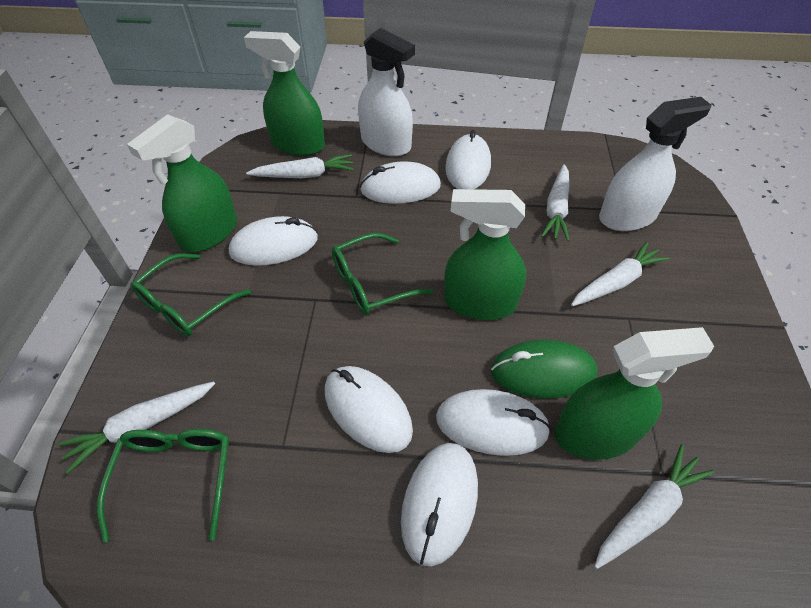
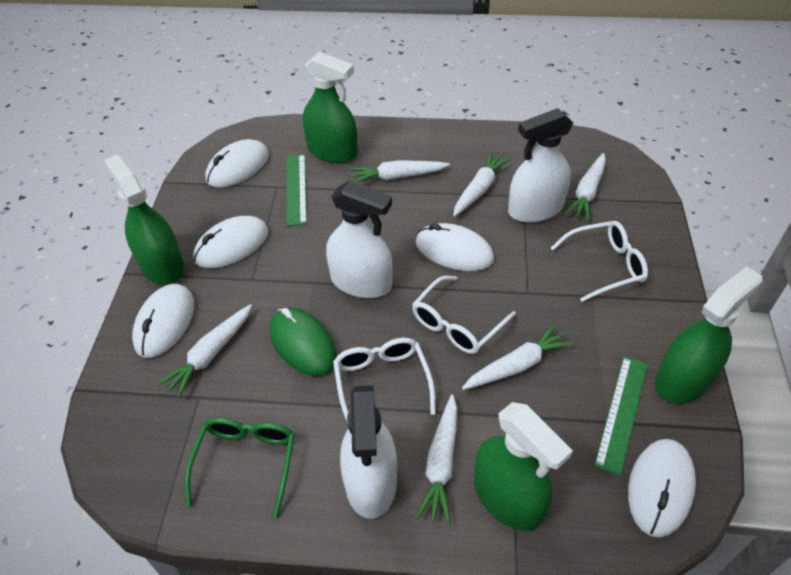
green glasses: 3 -> 1
green ruler: 0 -> 2
white carrot: 5 -> 6
white glasses: 0 -> 3
white mouse: 6 -> 5
white spray bottle: 2 -> 3

